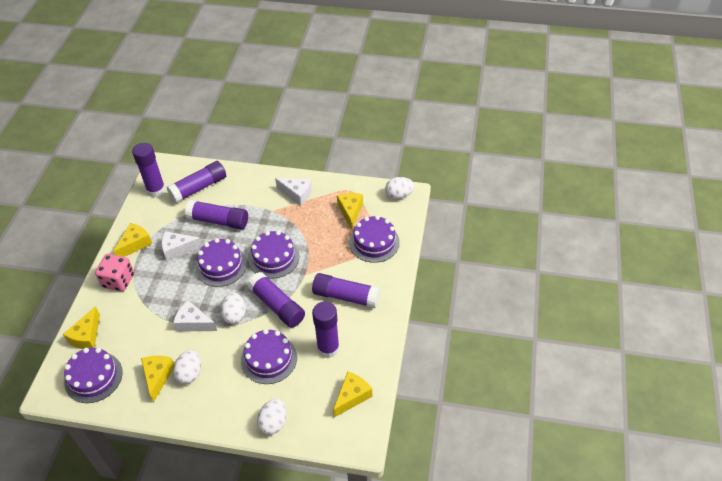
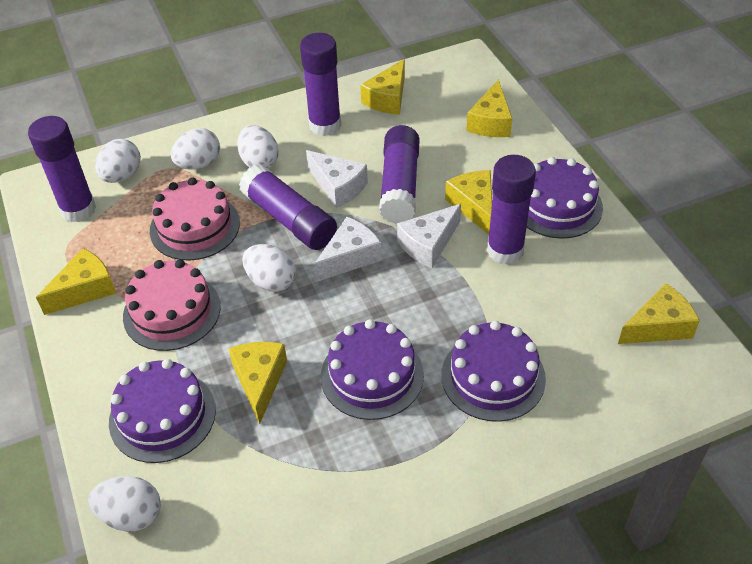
pink cake: 0 -> 2
pink dice: 1 -> 0
purple cake: 5 -> 4
purple glue stick: 6 -> 5
white egg: 4 -> 5
yellow cheese: 5 -> 6

